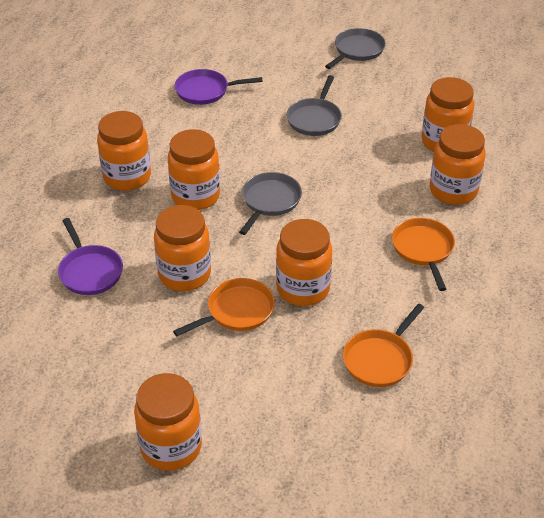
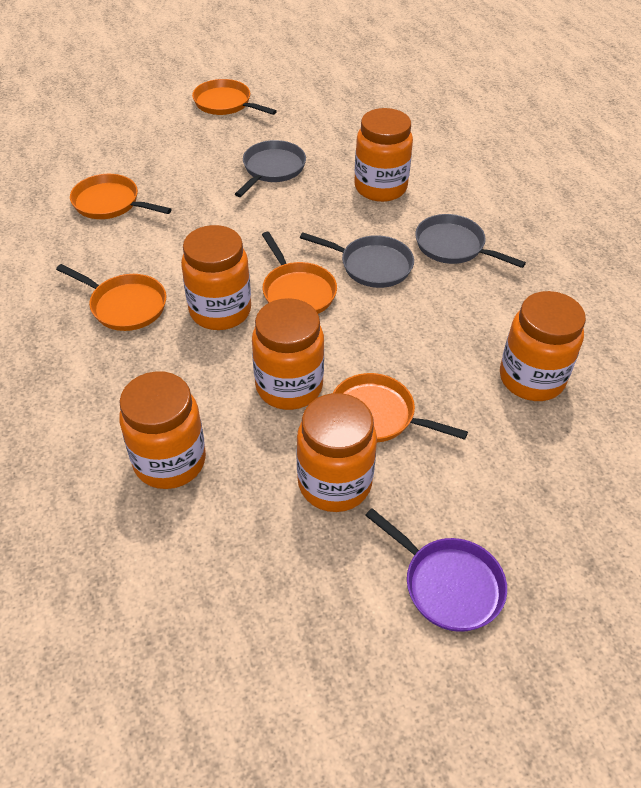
orange jar: 7 -> 6
orange pan: 3 -> 5
purple pan: 2 -> 1

